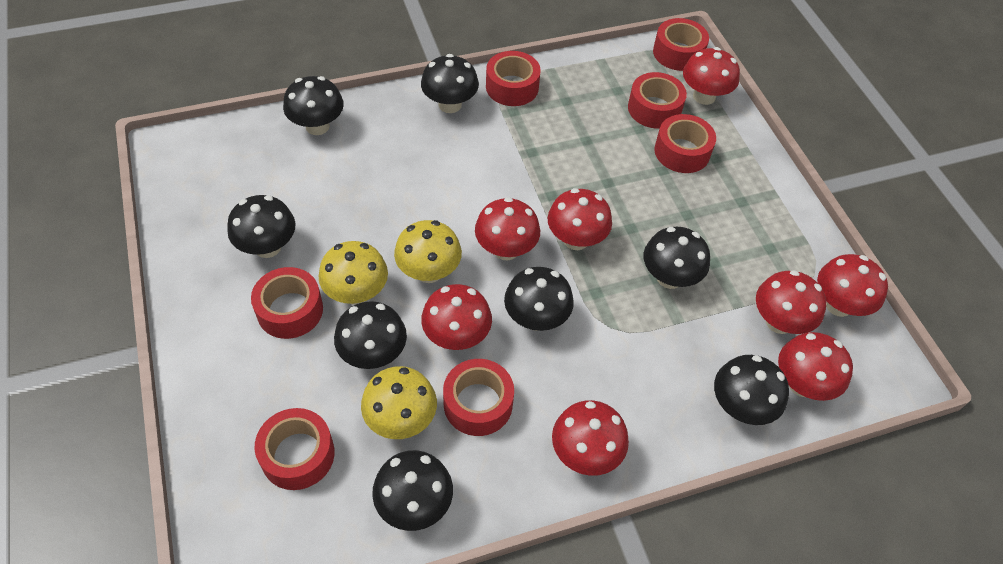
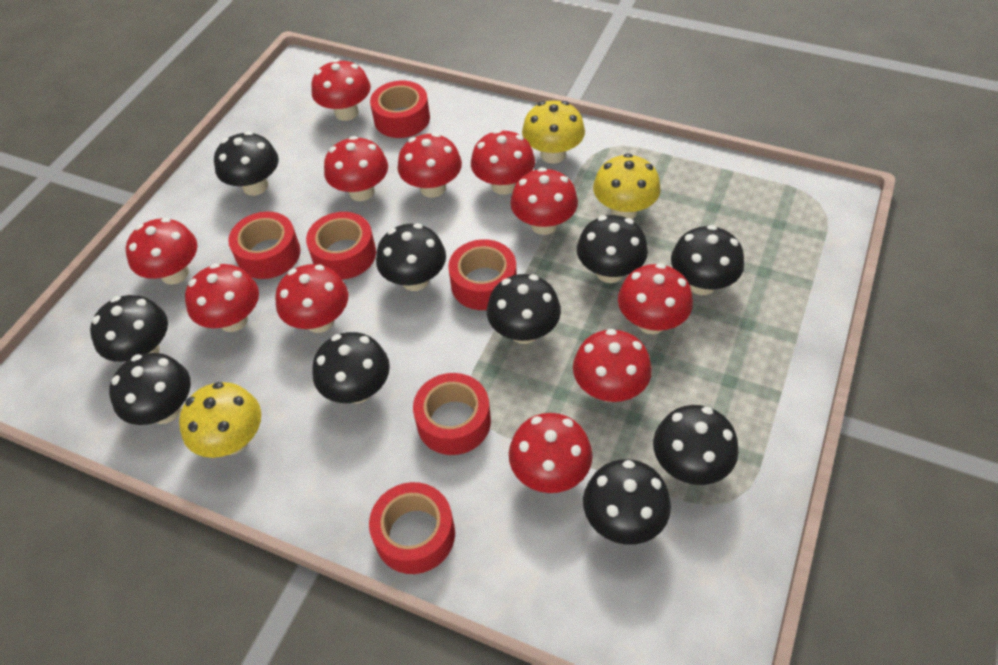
black mushroom: 8 -> 10
red mushroom: 8 -> 11
red tape: 7 -> 6

